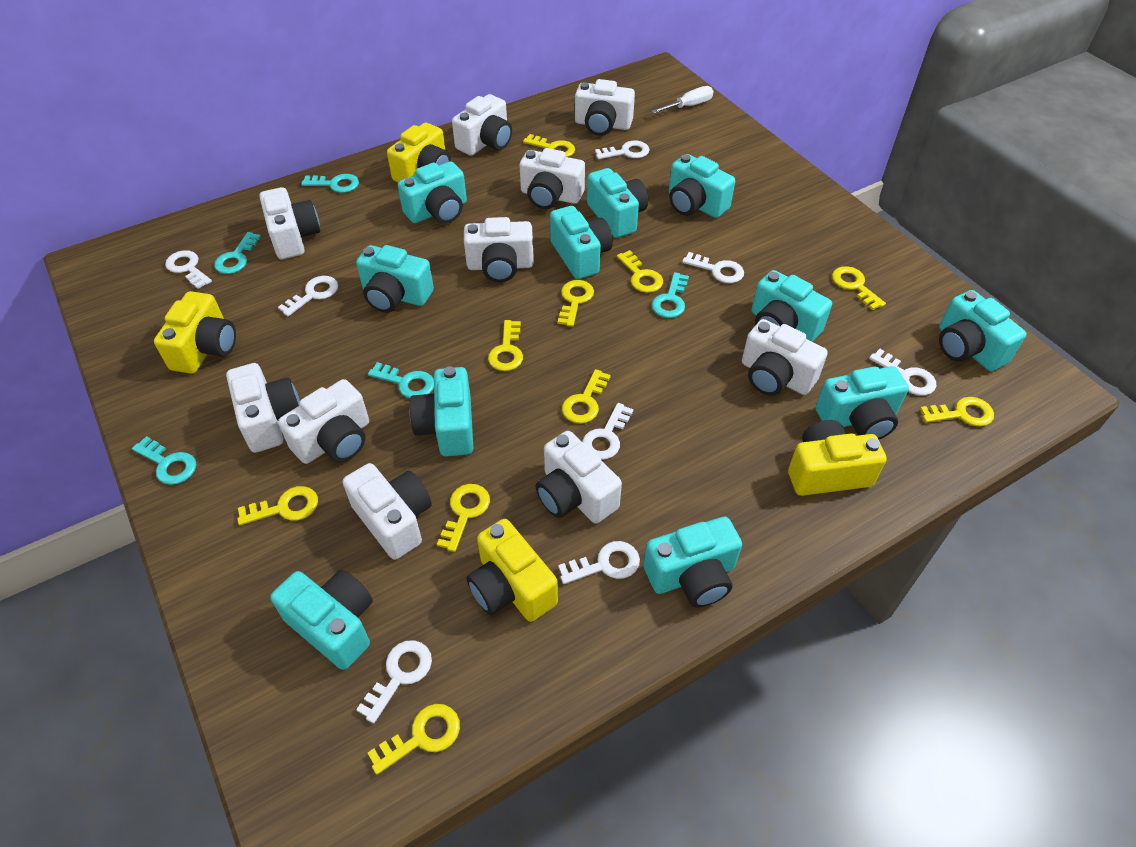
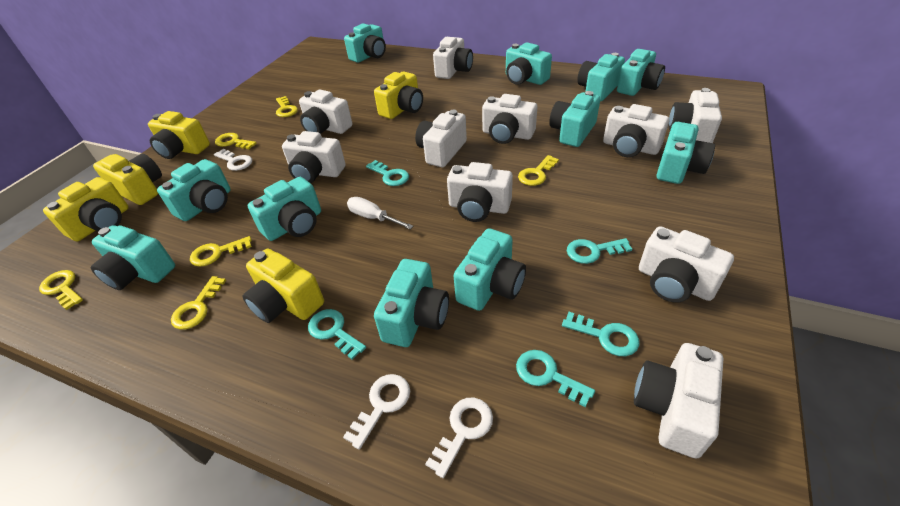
white key: 8 -> 3
yellow camera: 4 -> 5
yellow key: 10 -> 6

